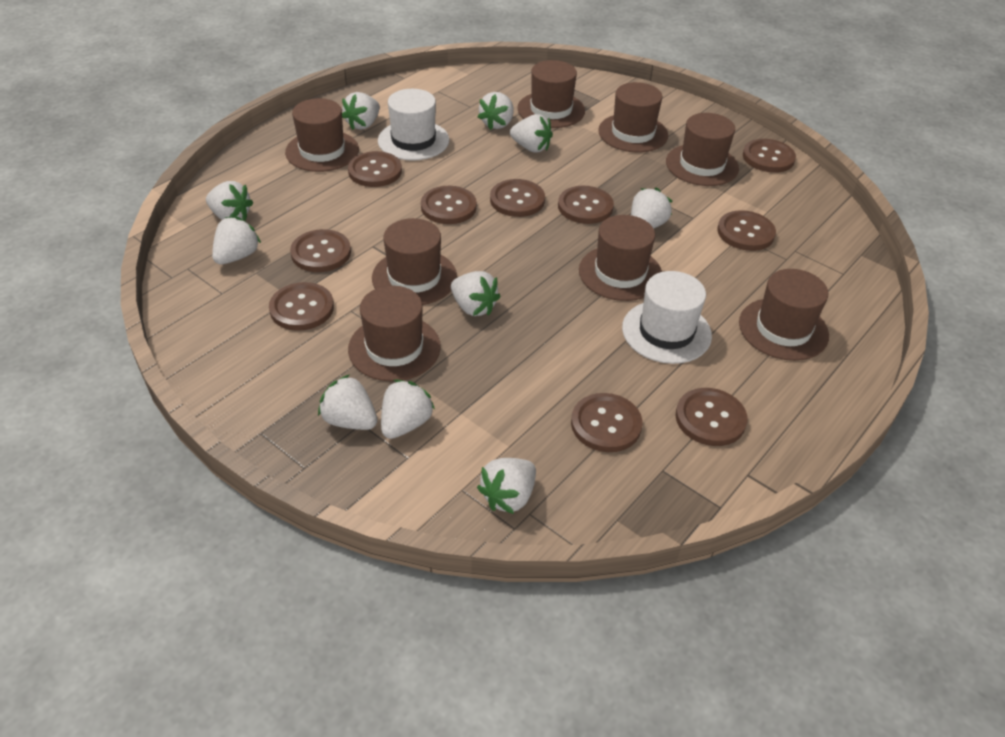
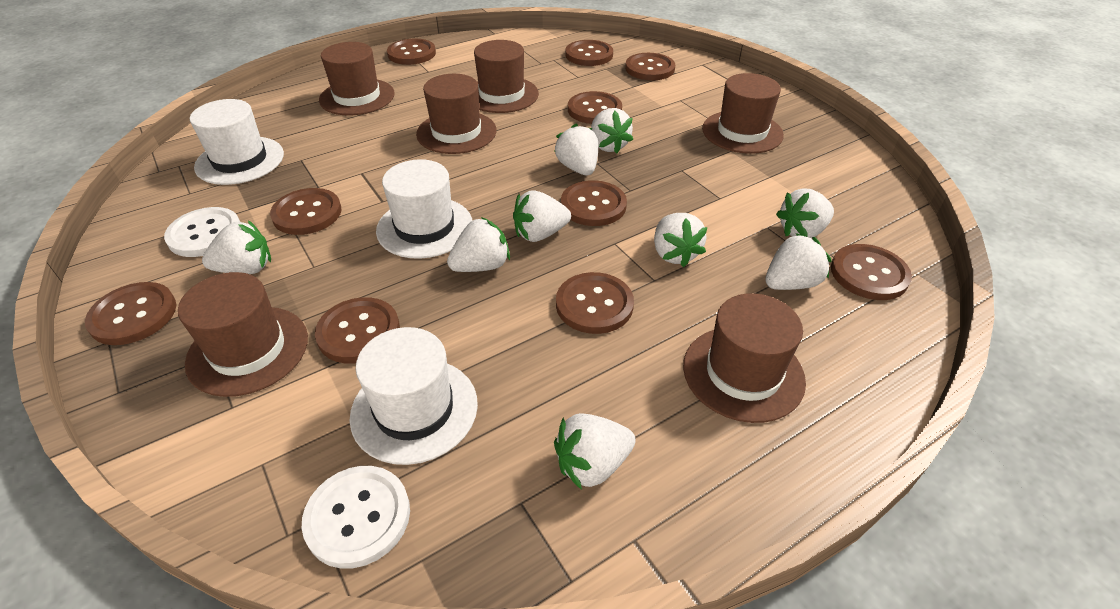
brown hat: 8 -> 6
white button: 0 -> 2
white hat: 2 -> 3
white strawberry: 10 -> 9

